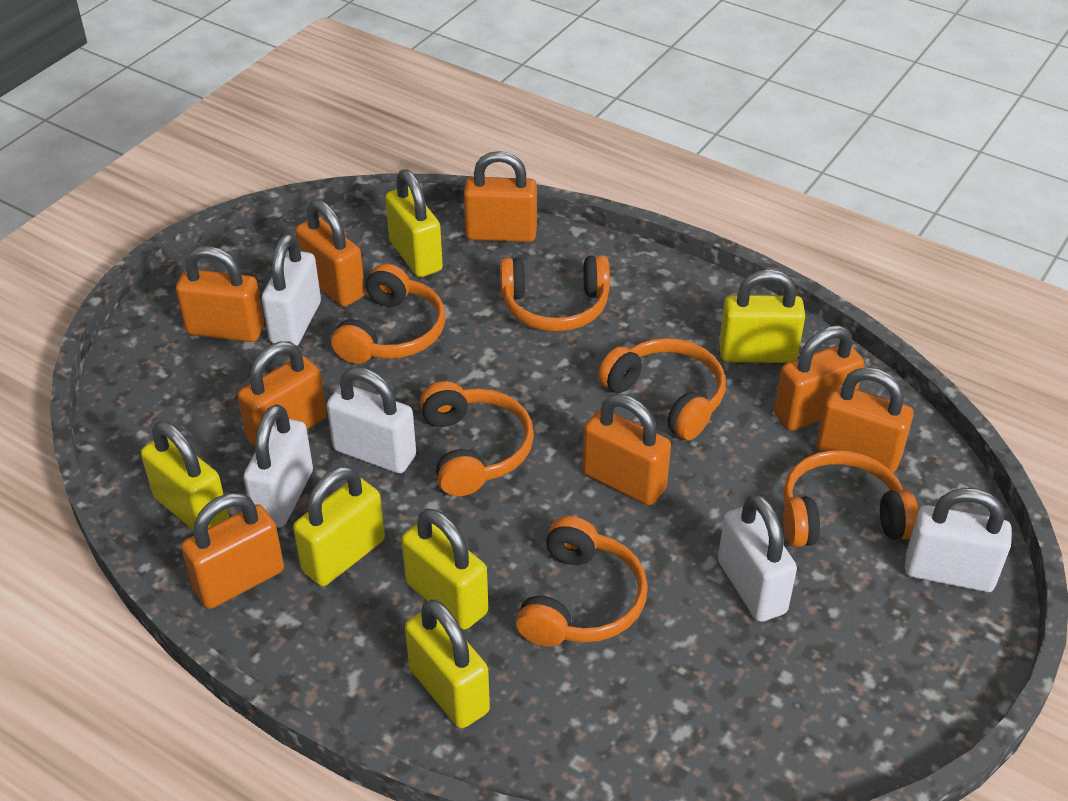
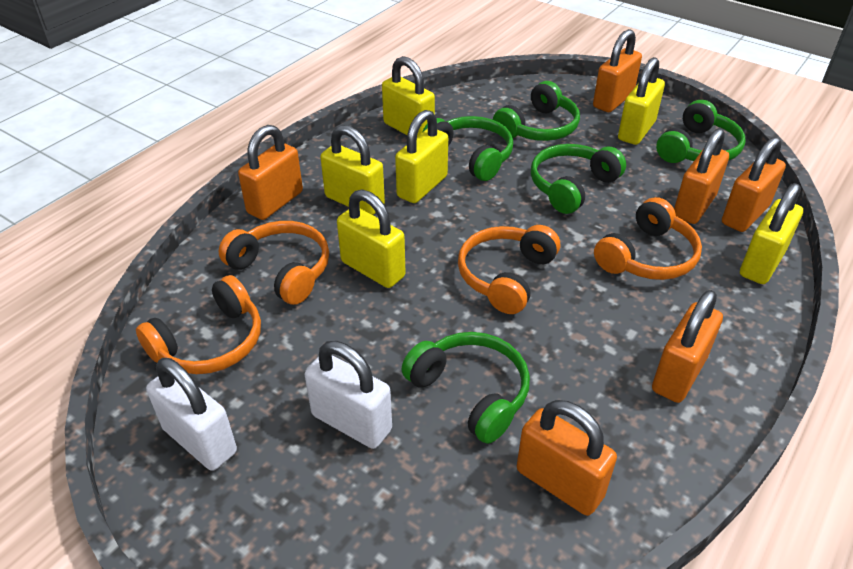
green headphones: 0 -> 5
orange headphones: 6 -> 4
orange padlock: 8 -> 6
white padlock: 5 -> 2

